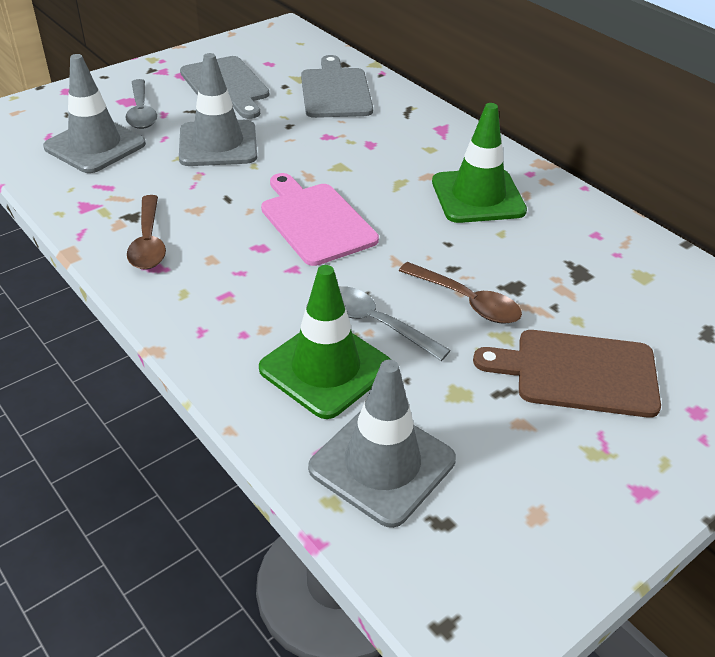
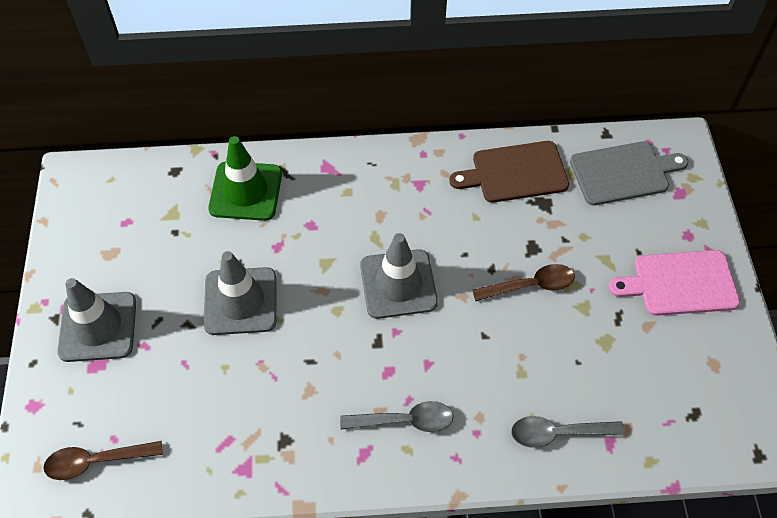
green traffic cone: 2 -> 1
grey cutting board: 2 -> 1

